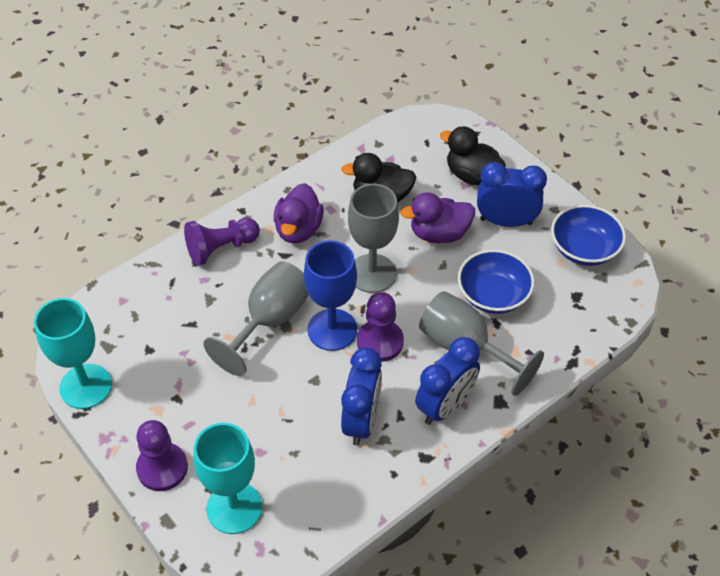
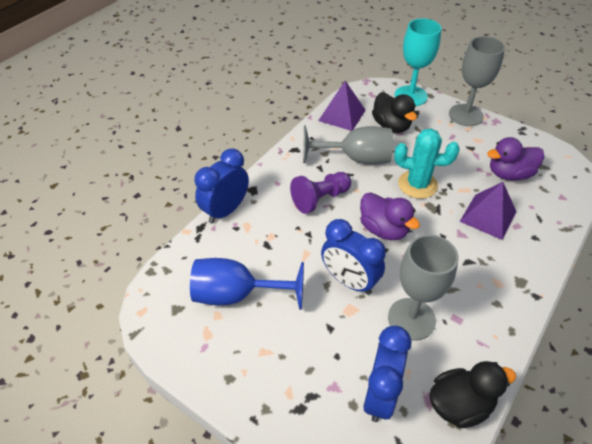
blue bowl: 2 -> 0
purple pawn: 3 -> 1
purple pyramid: 0 -> 2
turquoise cactus: 0 -> 1
turquoise goblet: 2 -> 1

